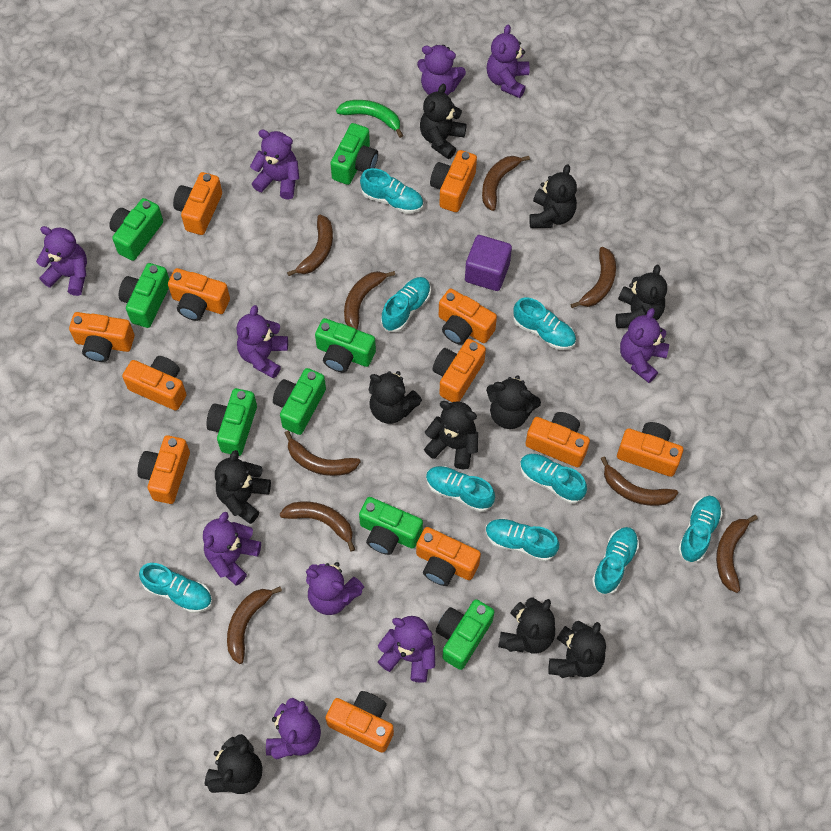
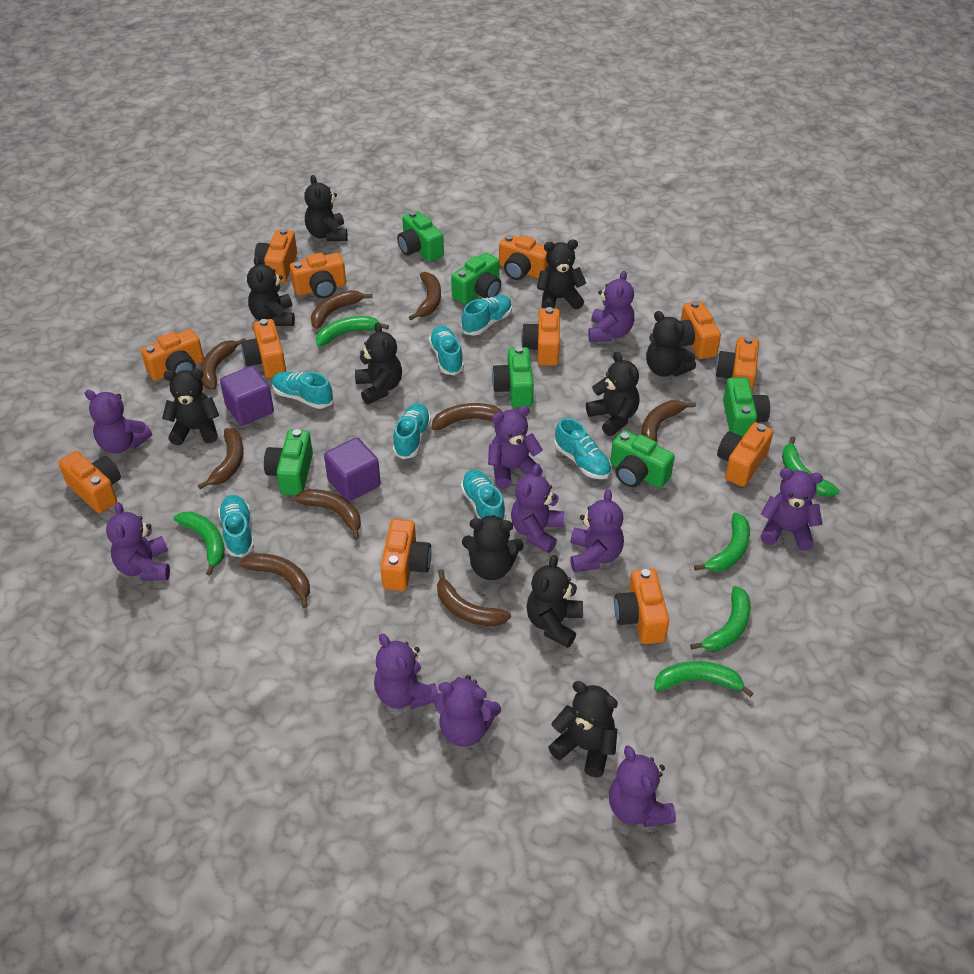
green banana: 1 -> 6
green camera: 8 -> 6
purple cube: 1 -> 2
turquoise shoe: 9 -> 7

